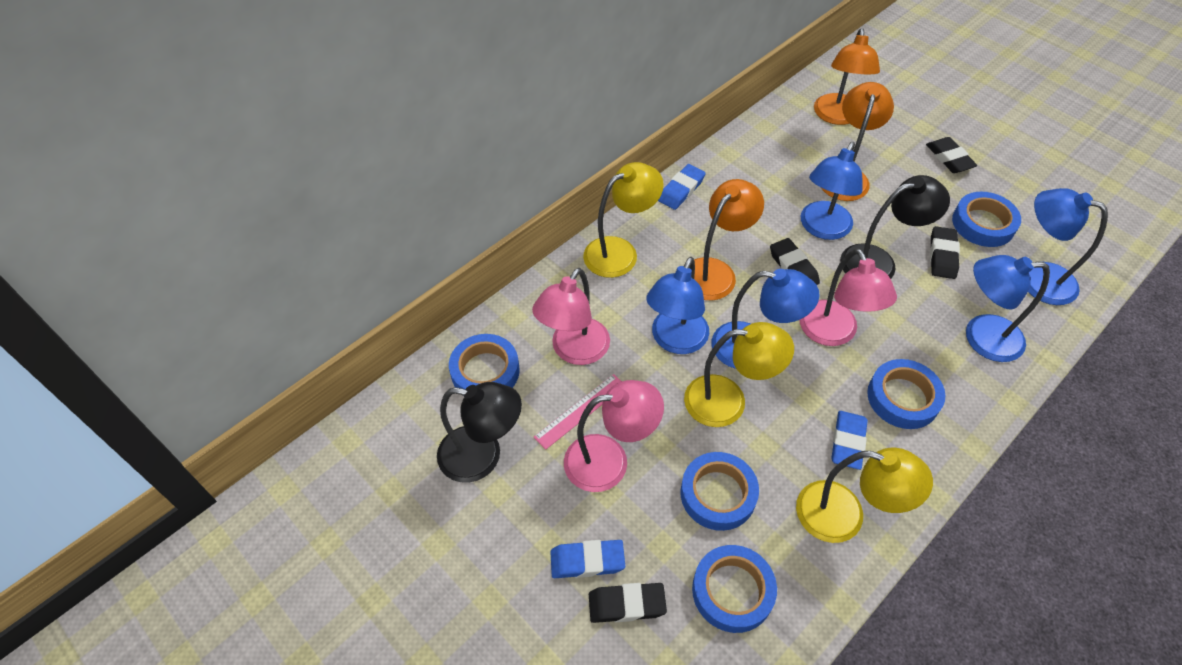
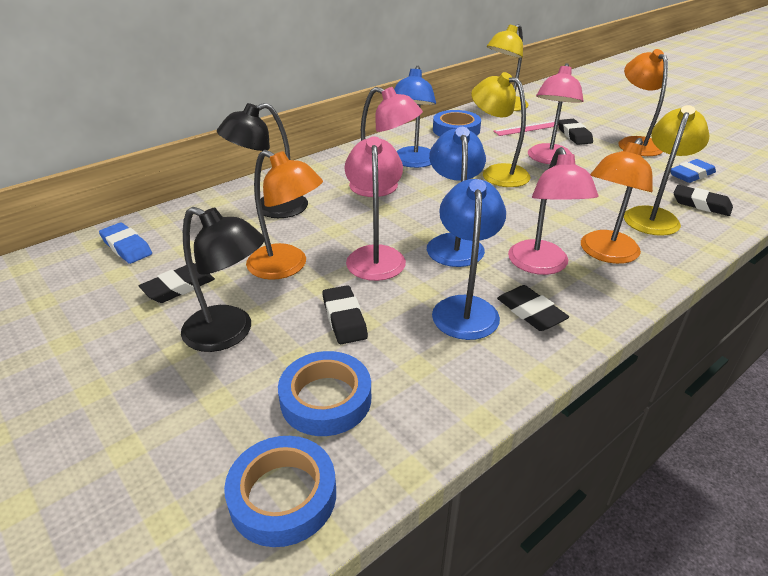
black eraser: 4 -> 5
blue eraser: 3 -> 2
blue lamp: 5 -> 3
blue tape: 5 -> 3
pink lamp: 3 -> 4

